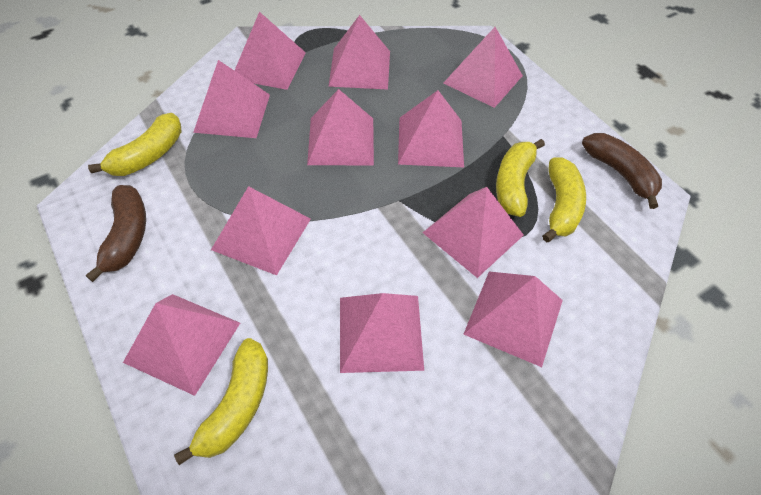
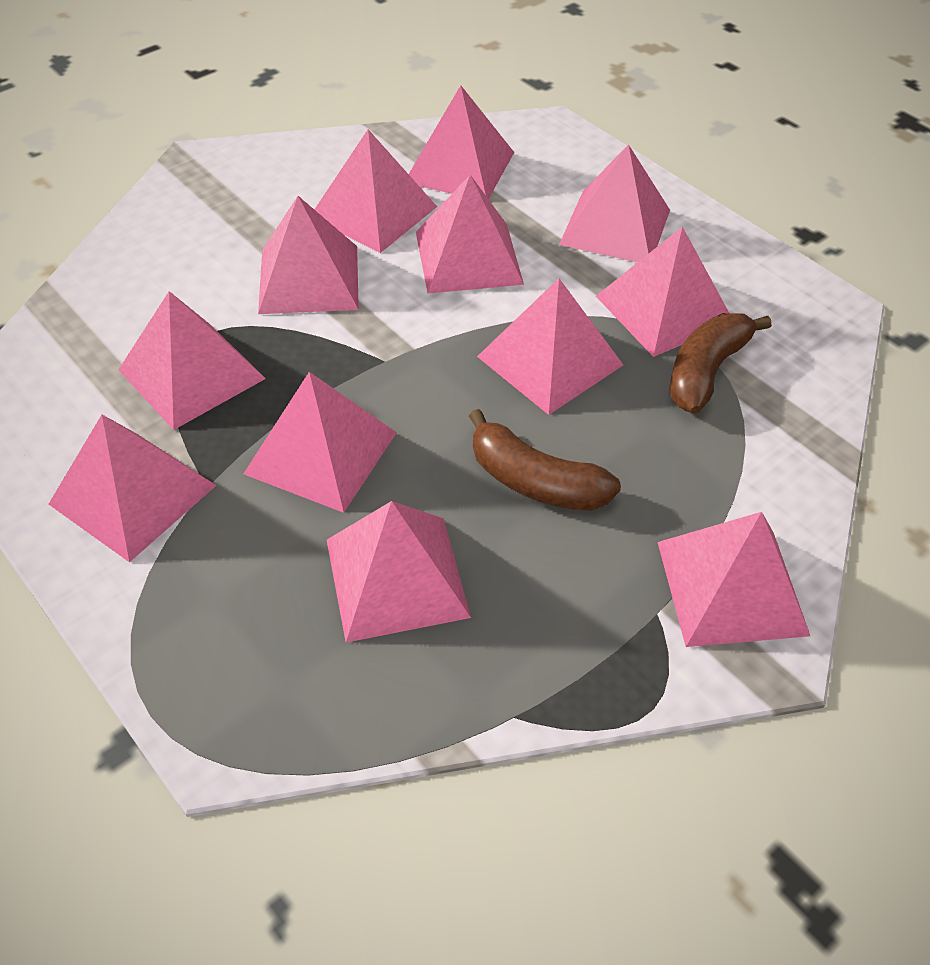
pink pyramid: 11 -> 12
yellow banana: 4 -> 0

